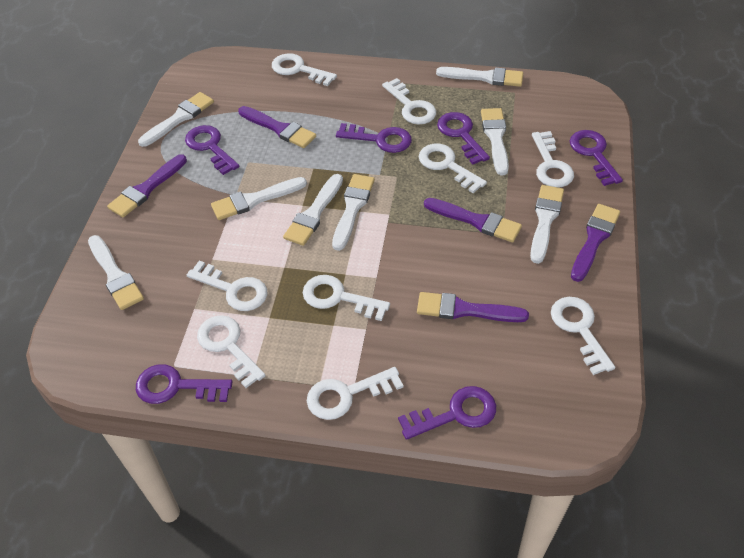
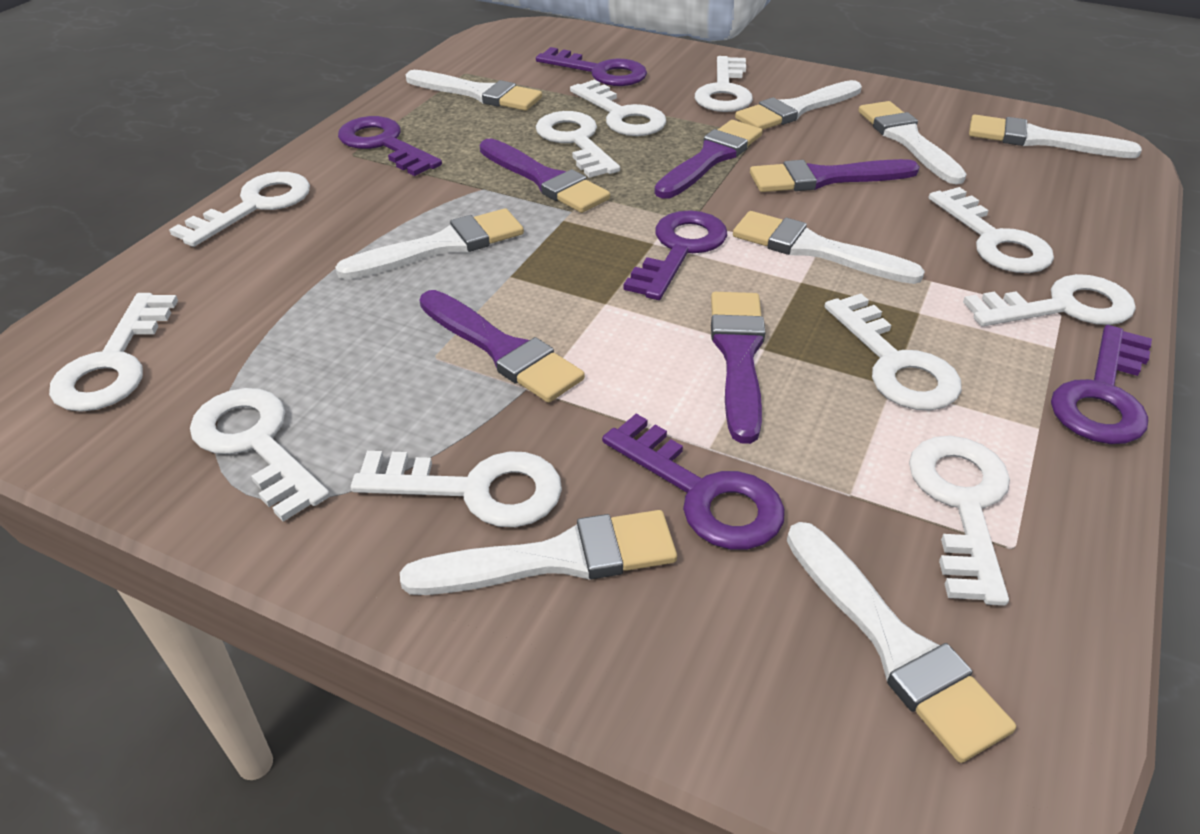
purple key: 6 -> 5
white key: 9 -> 11

